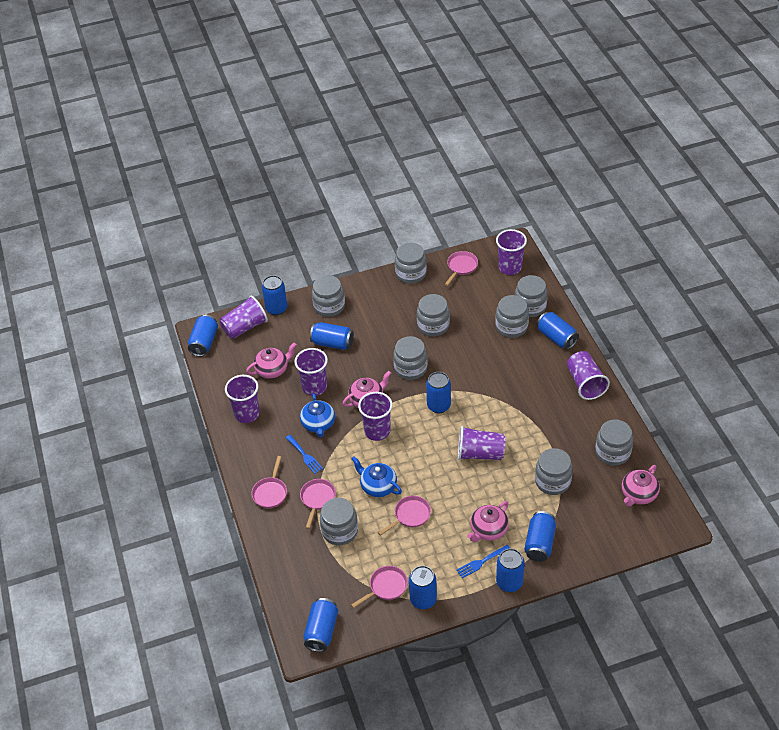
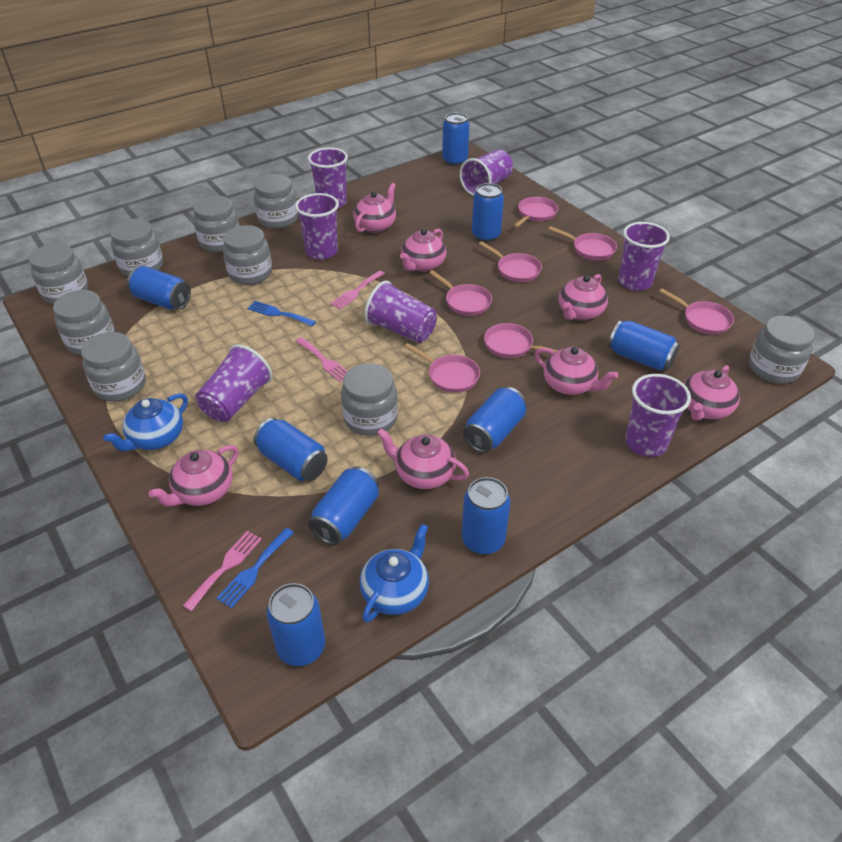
pink fork: 0 -> 3
pink pan: 5 -> 7
pink teapot: 4 -> 7

